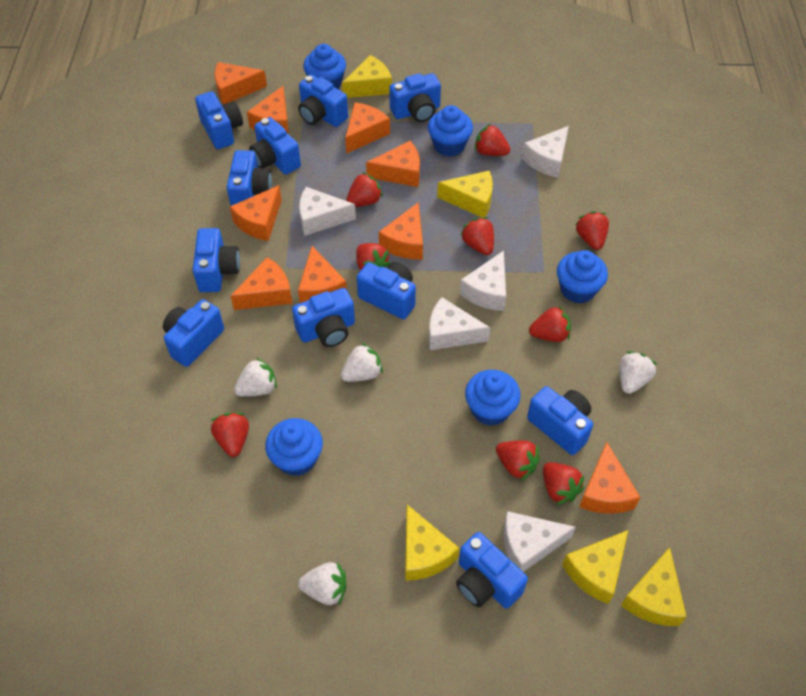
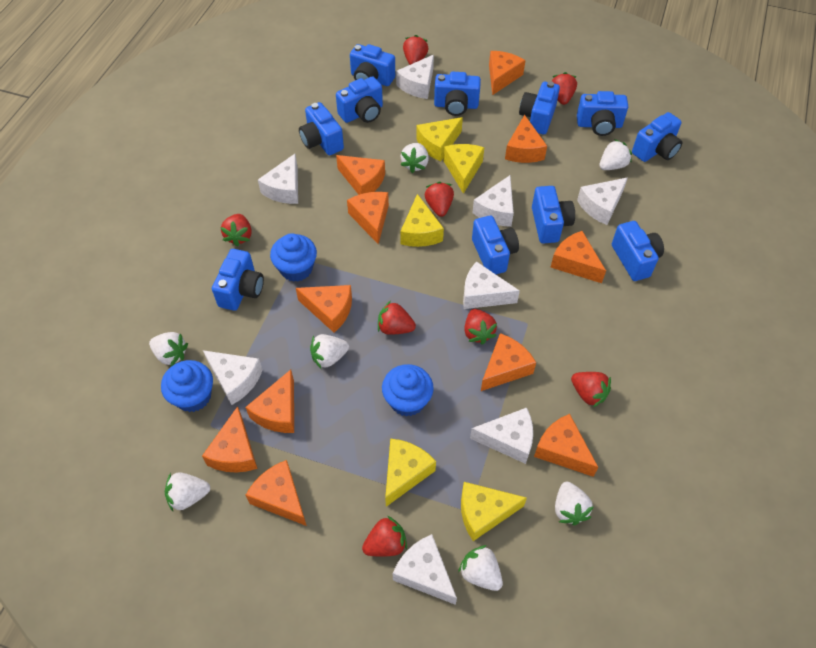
blue cupcake: 5 -> 3
orange cheese: 9 -> 11
red strawberry: 9 -> 8
white cheese: 5 -> 8
white strawberry: 4 -> 7

